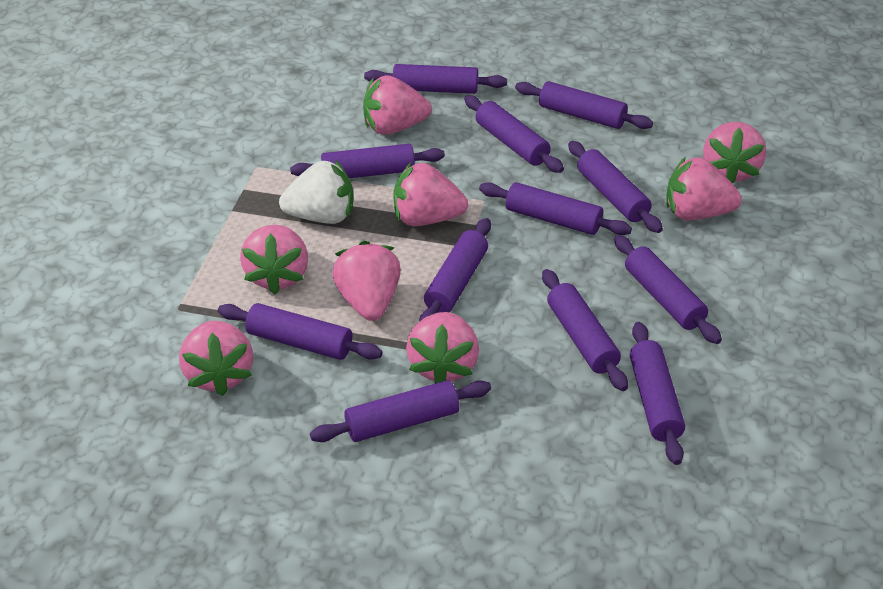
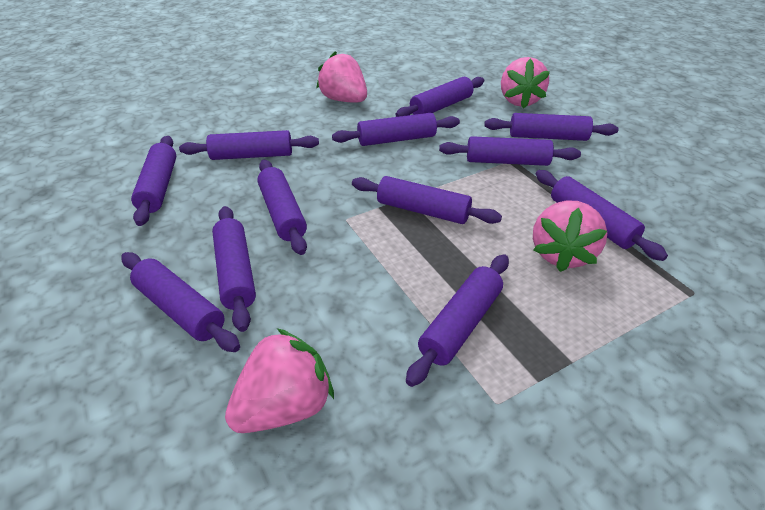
pink strawberry: 8 -> 4
white strawberry: 1 -> 0

